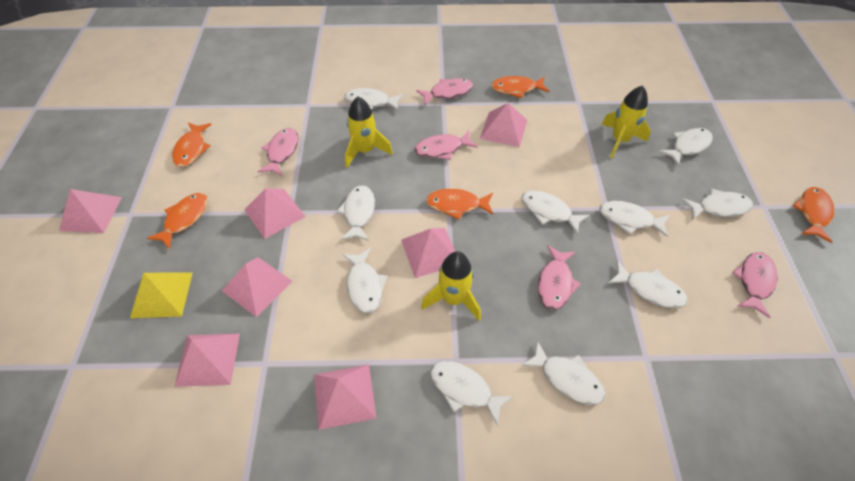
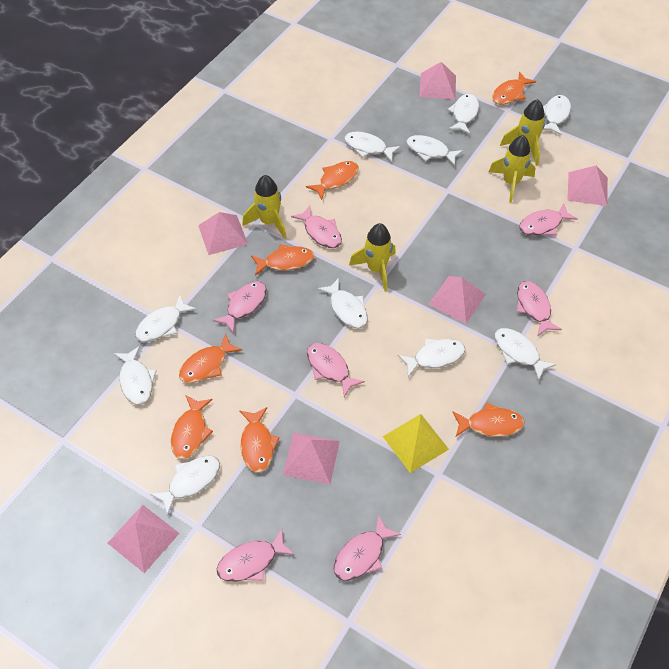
orange fish: 5 -> 7
pink fish: 5 -> 7
pink pyramid: 7 -> 6
yellow rocket: 3 -> 4

